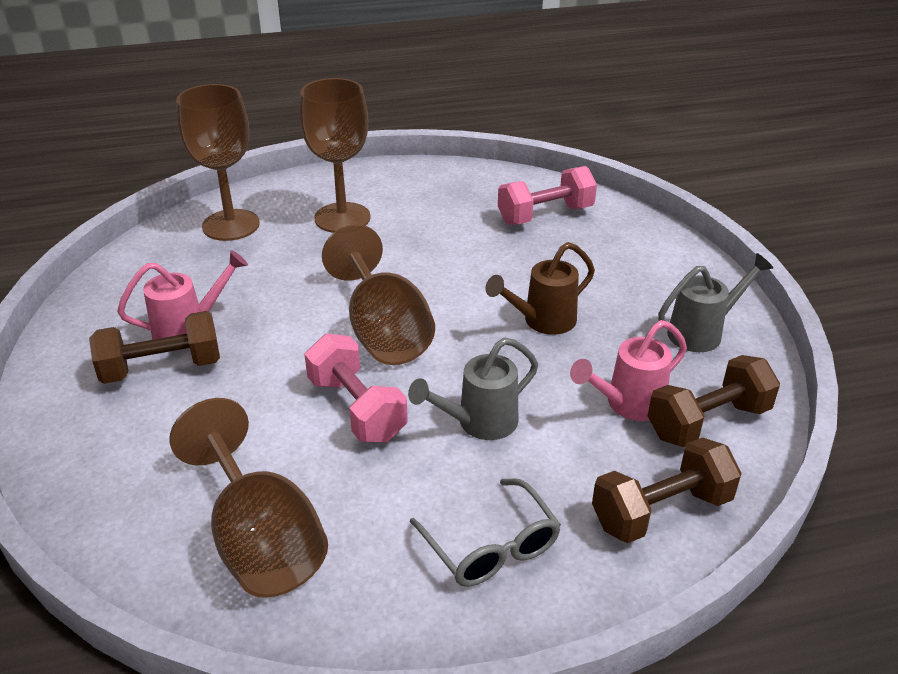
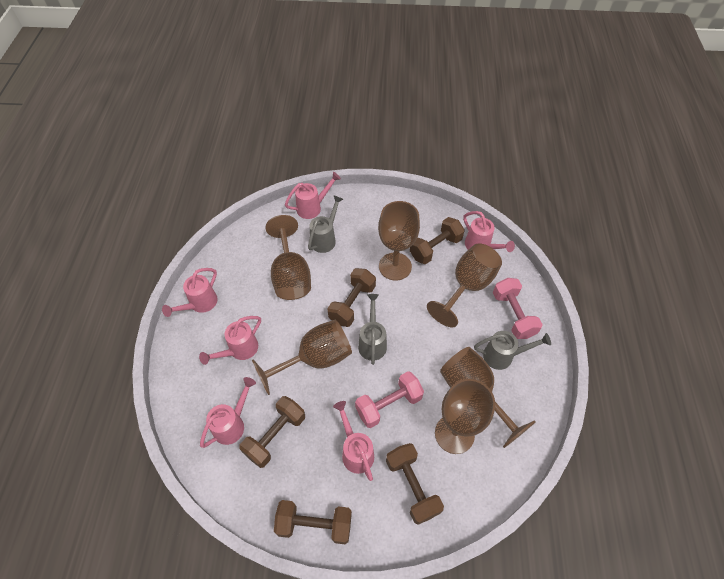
brown dumbbell: 3 -> 5
brown goblet: 4 -> 6
brown watering can: 1 -> 0
grey glasses: 1 -> 0
grey watering can: 2 -> 3
pink watering can: 2 -> 6

